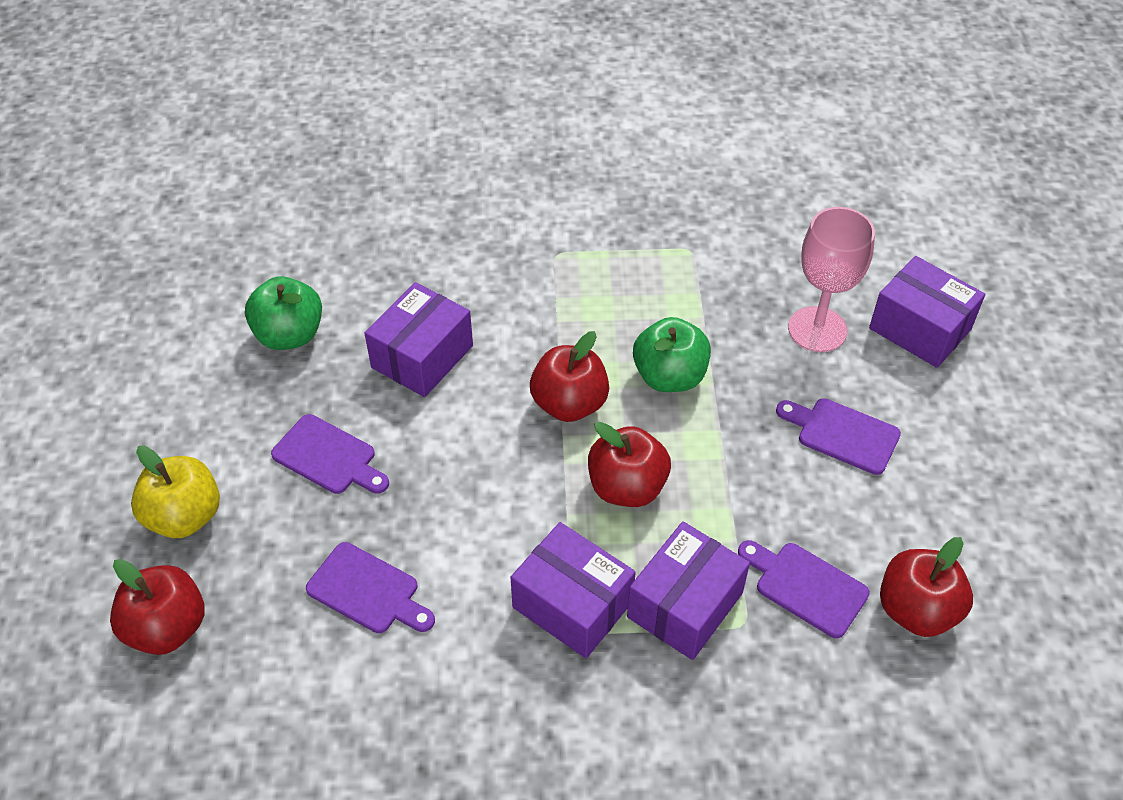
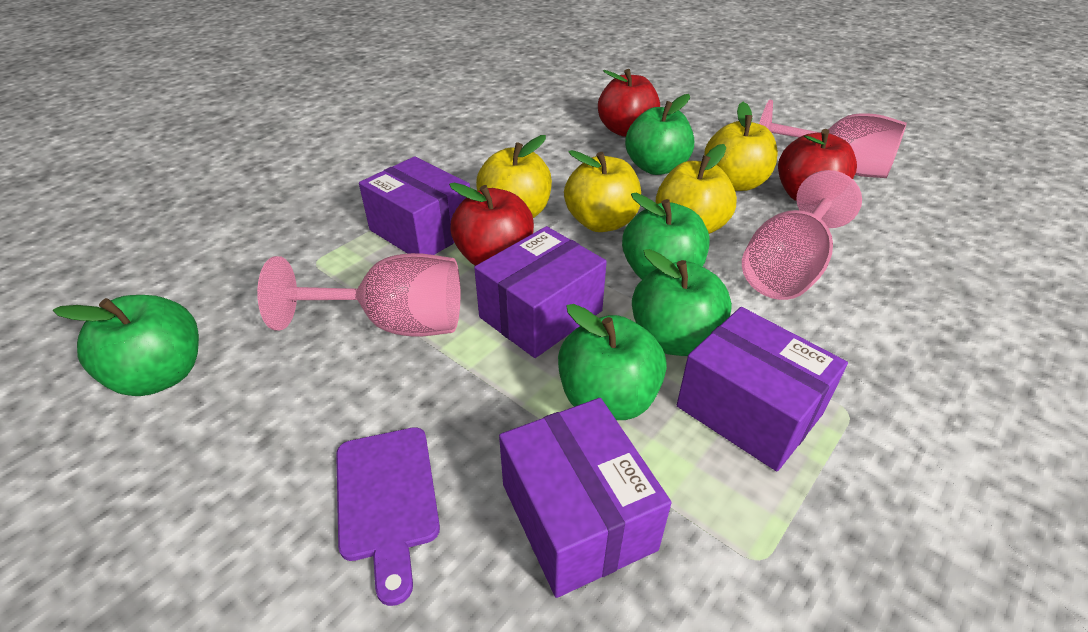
green apple: 2 -> 5
pink goblet: 1 -> 3
purple cutting board: 4 -> 1
red apple: 4 -> 3
yellow apple: 1 -> 4

